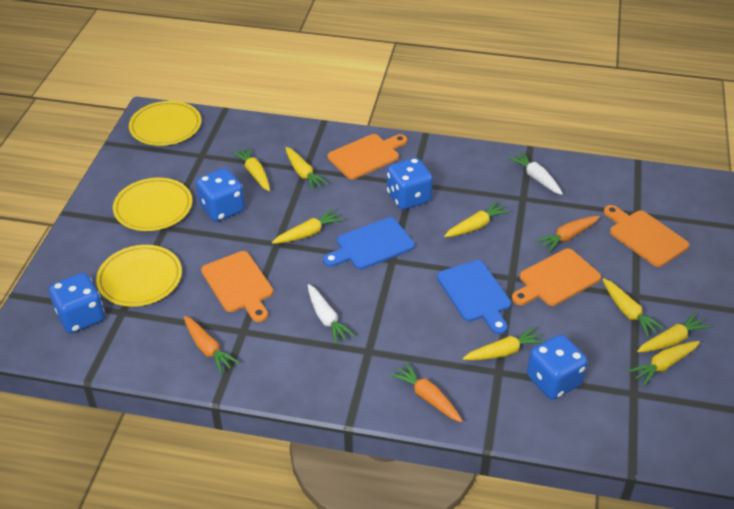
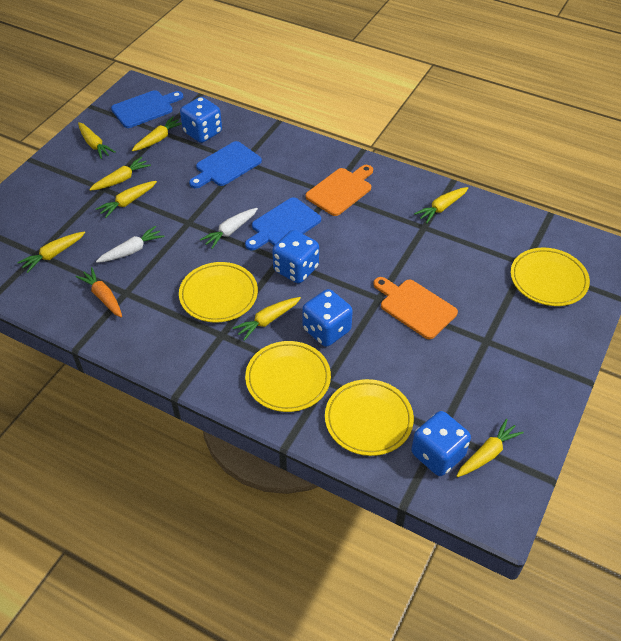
blue cutting board: 2 -> 3
orange carrot: 3 -> 1
orange cutting board: 4 -> 2
yellow plate: 3 -> 4

